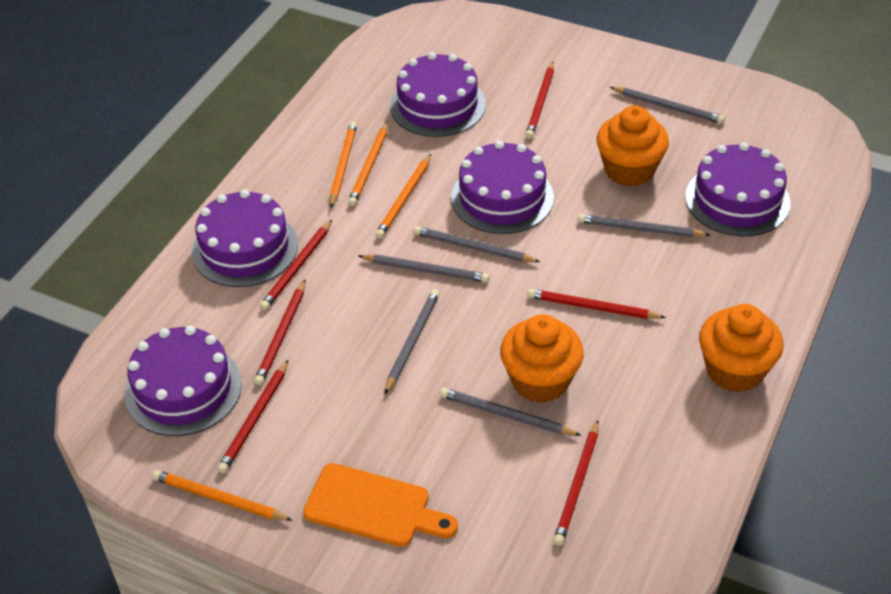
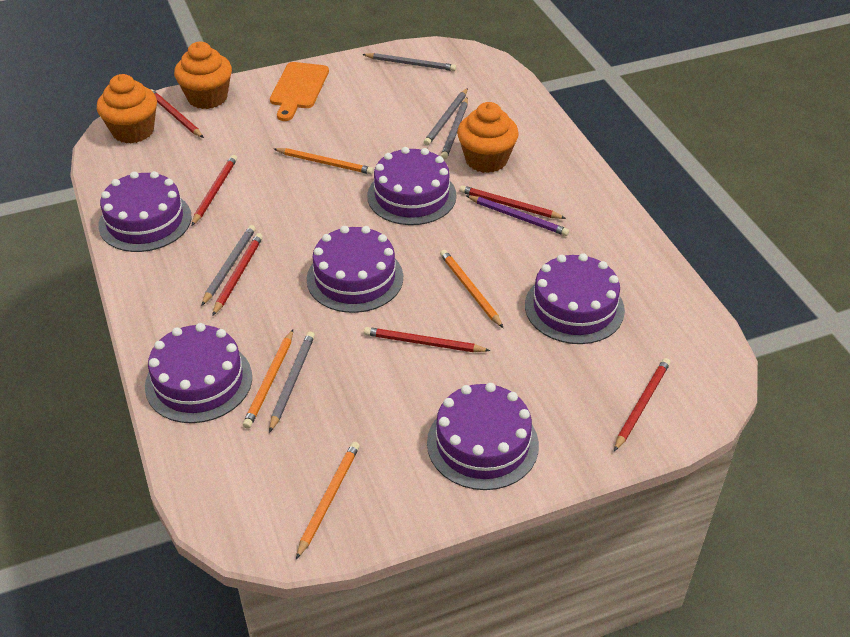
grey pencil: 6 -> 5
purple cake: 5 -> 6
purple pencil: 0 -> 1

